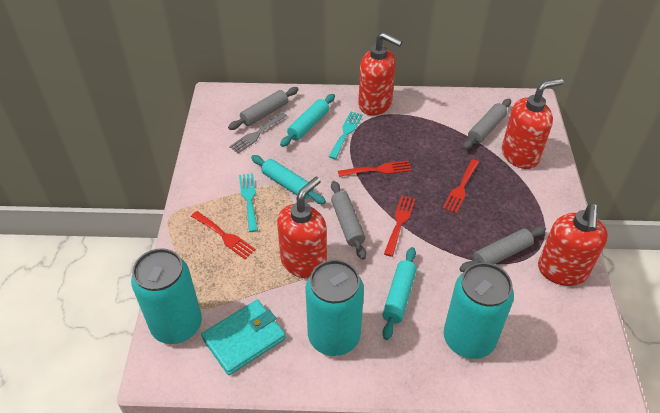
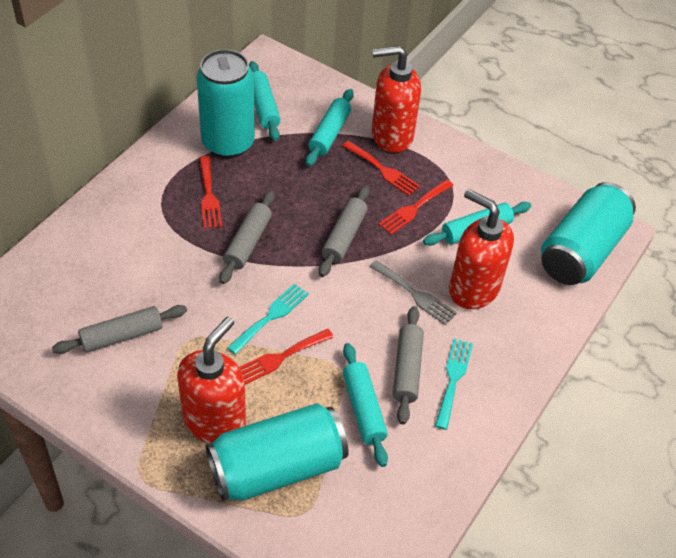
red soap dispenser: 4 -> 3
turquoise rolling pin: 3 -> 4
turquoise wallet: 1 -> 0

